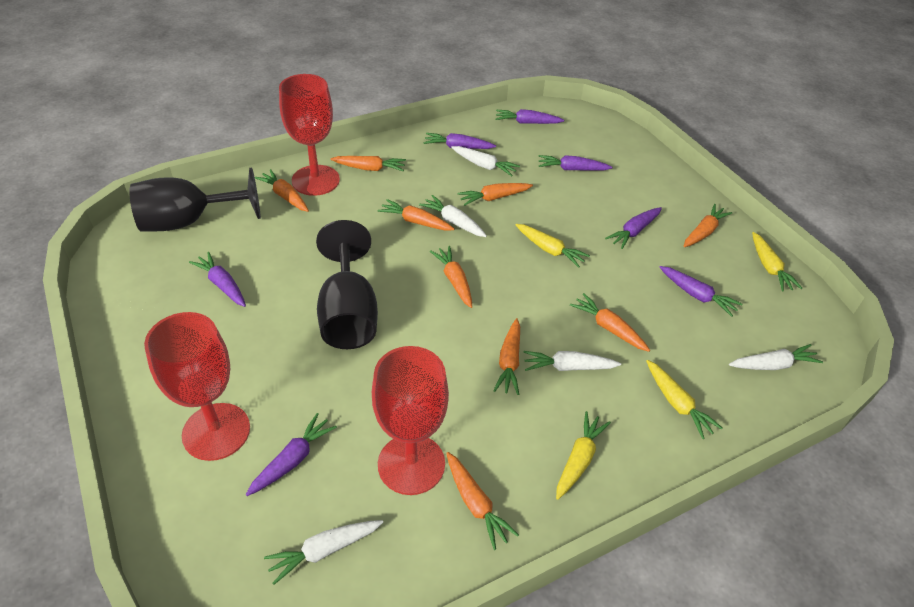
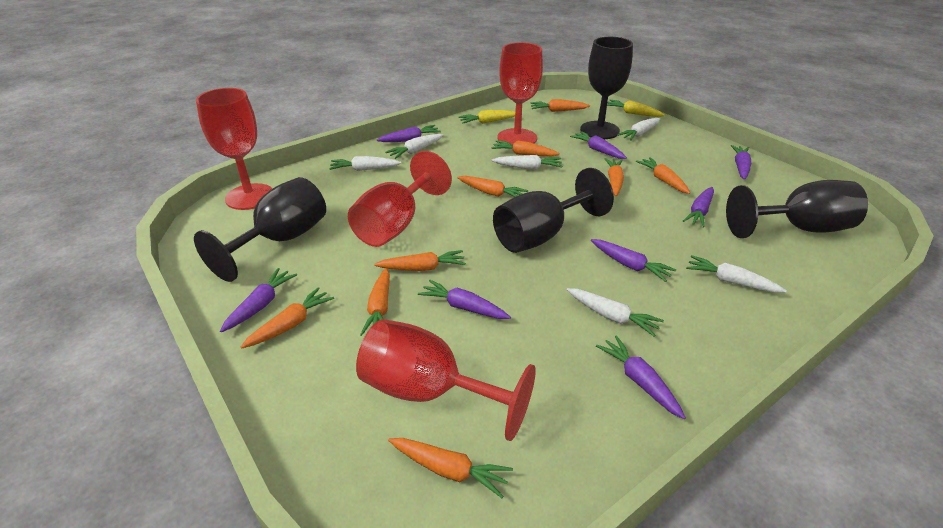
black goblet: 2 -> 4
purple carrot: 7 -> 8
red goblet: 3 -> 4
white carrot: 5 -> 6
yellow carrot: 4 -> 2

